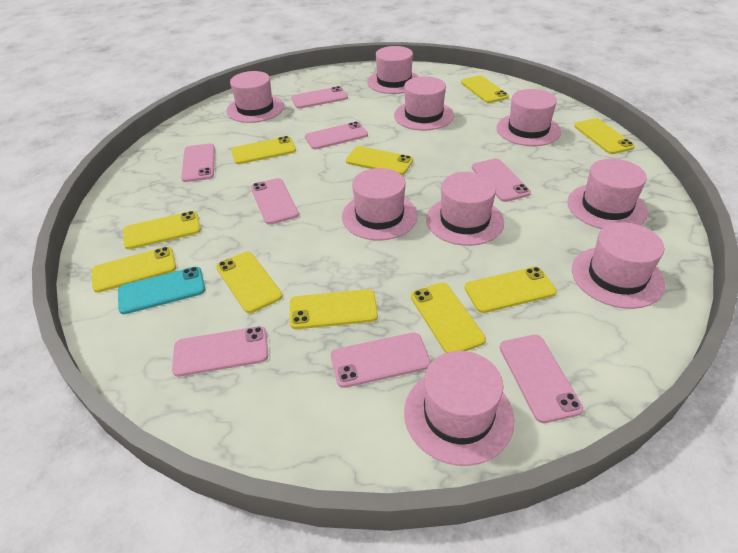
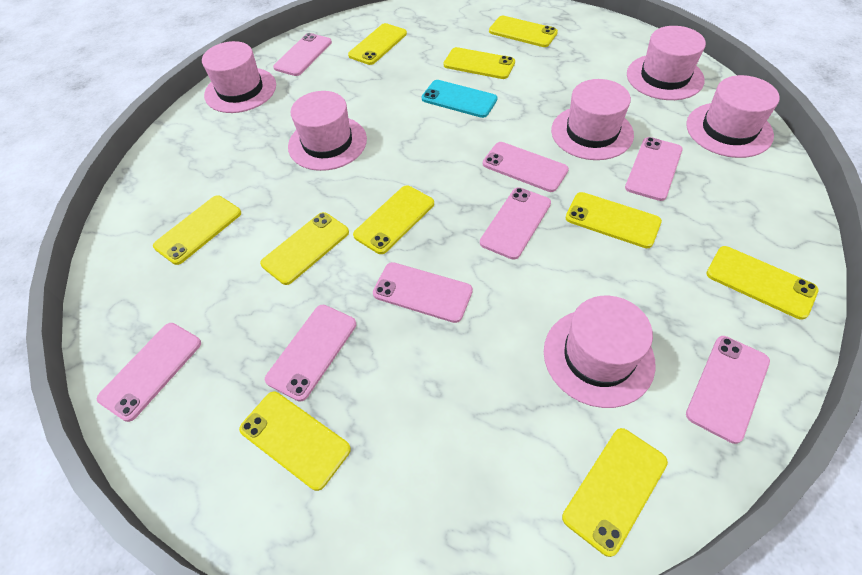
pink hat: 9 -> 6

